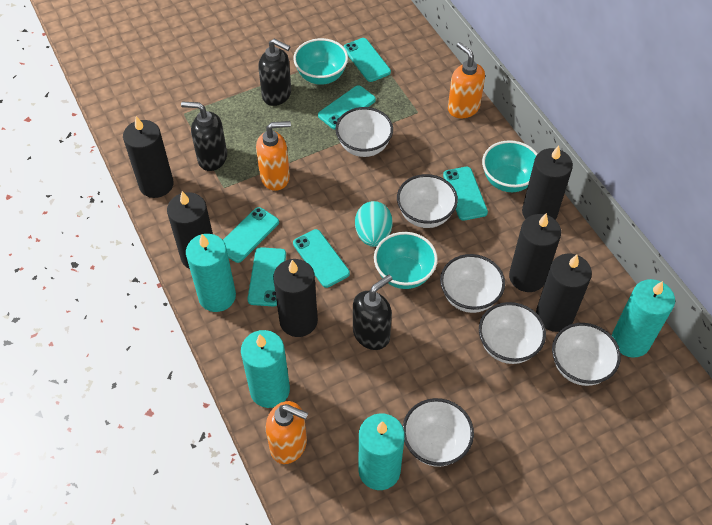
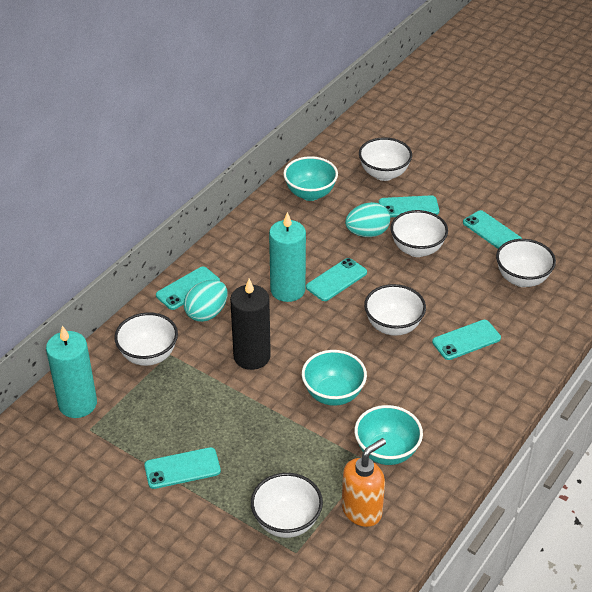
black candle: 6 -> 1
black soap dispenser: 3 -> 0
orange soap dispenser: 3 -> 1
turquoise candle: 4 -> 2
turquoise egg: 1 -> 2

